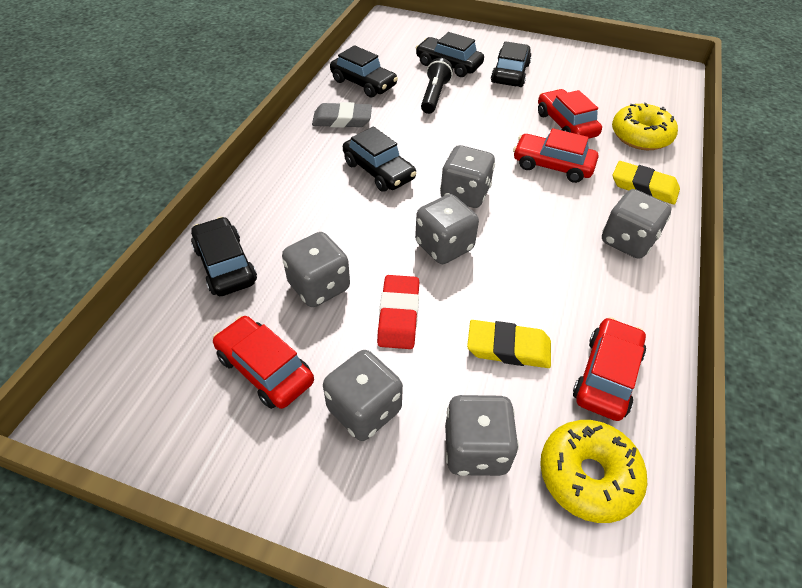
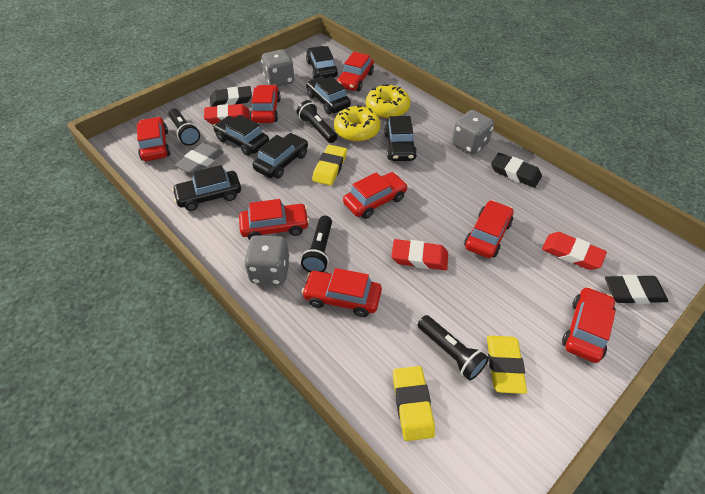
black car: 5 -> 6
black eraser: 0 -> 3
black flashlight: 1 -> 4
grey dice: 6 -> 3
red car: 4 -> 8
red eraser: 1 -> 3
yellow eraser: 2 -> 3

